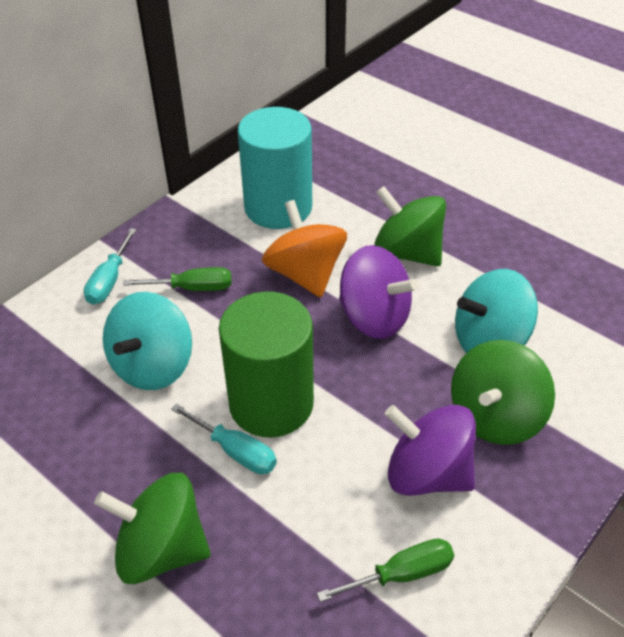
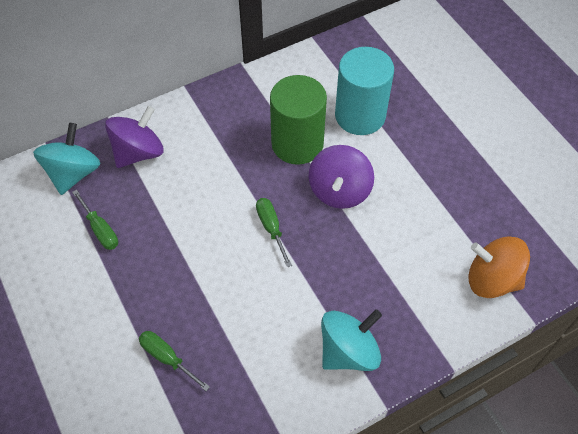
green screwdriver: 2 -> 3
green spinning top: 3 -> 0
turquoise screwdriver: 2 -> 0

